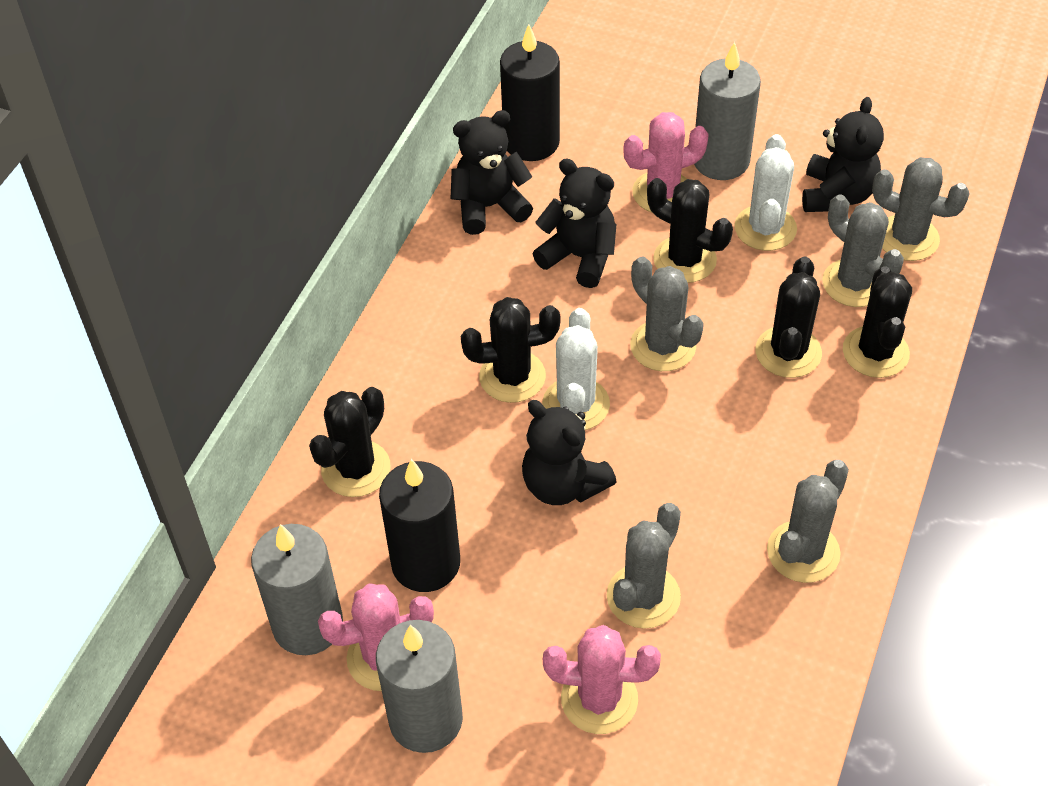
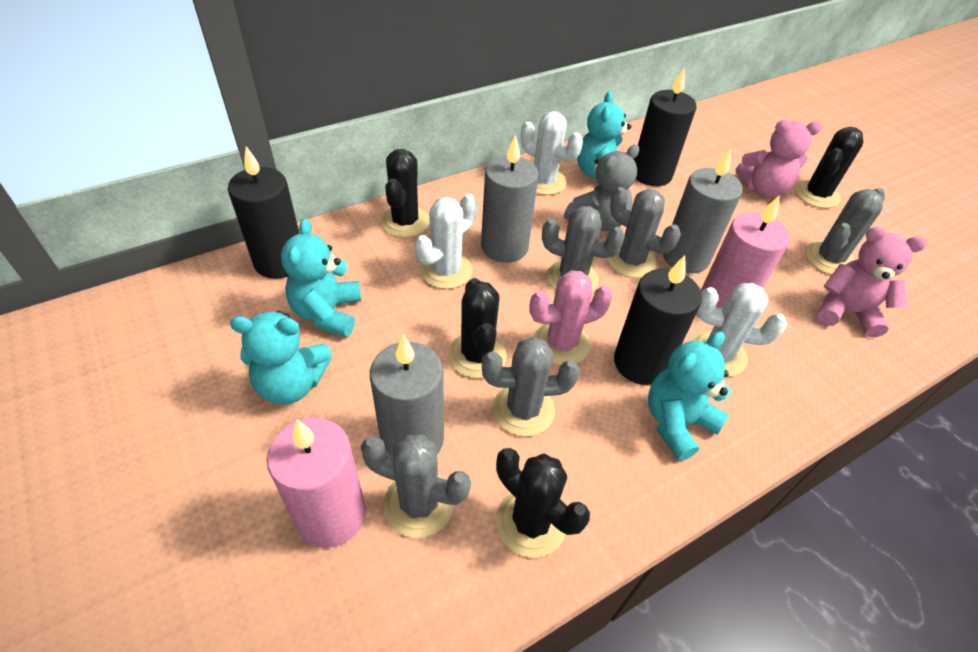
black cactus: 5 -> 4
black candle: 2 -> 3
black teddy bear: 4 -> 0
grey teddy bear: 0 -> 1
pink cactus: 3 -> 1
pink candle: 0 -> 2
pink teddy bear: 0 -> 2
turquoise teddy bear: 0 -> 4
white cactus: 2 -> 3

